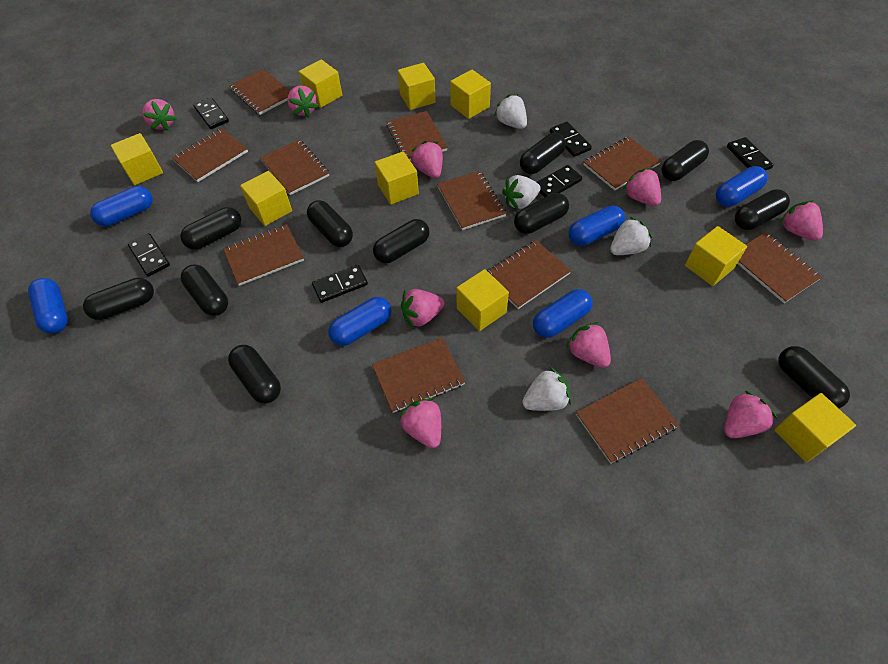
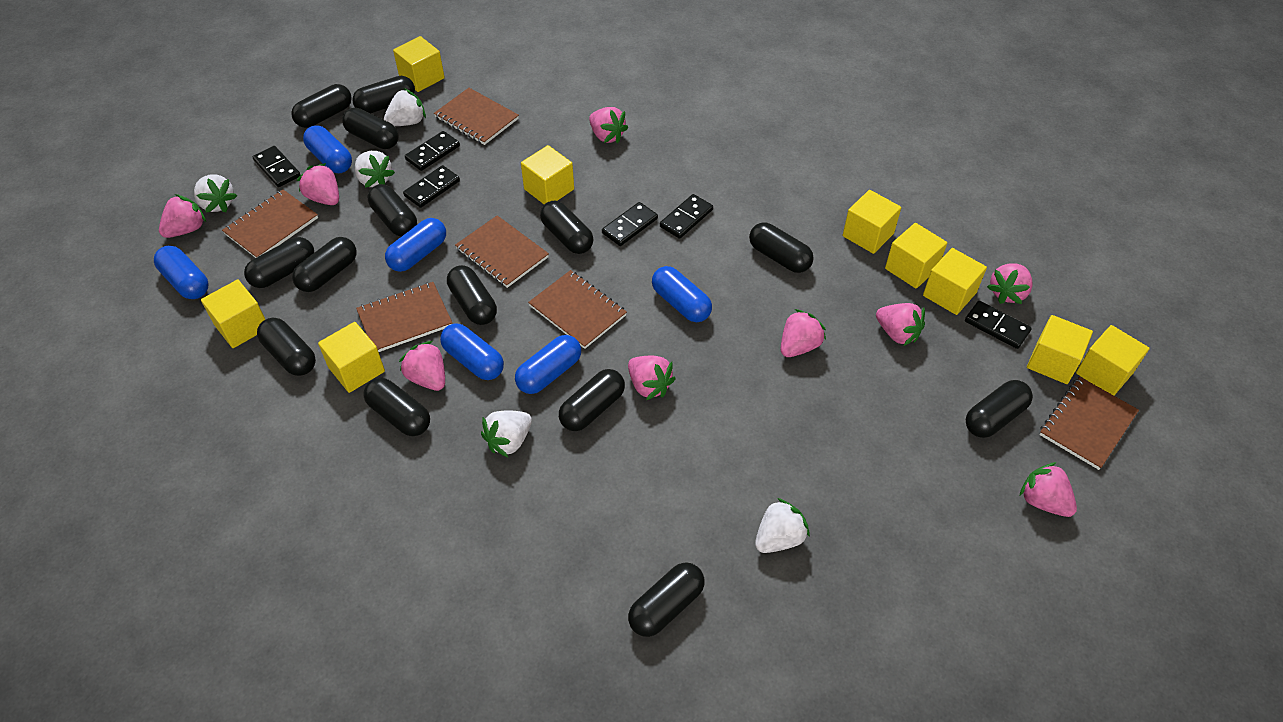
black capsule: 11 -> 14
brown notebook: 11 -> 6
white strawberry: 4 -> 5

